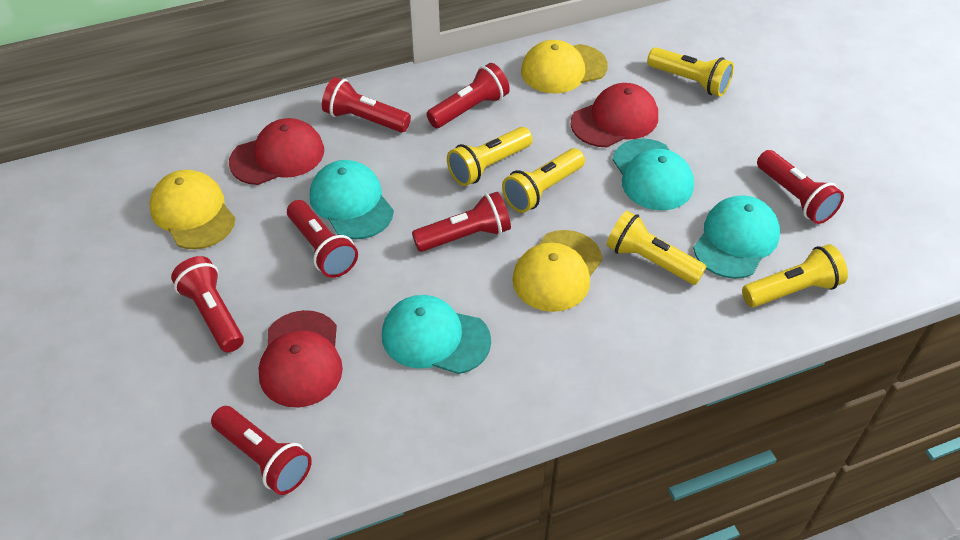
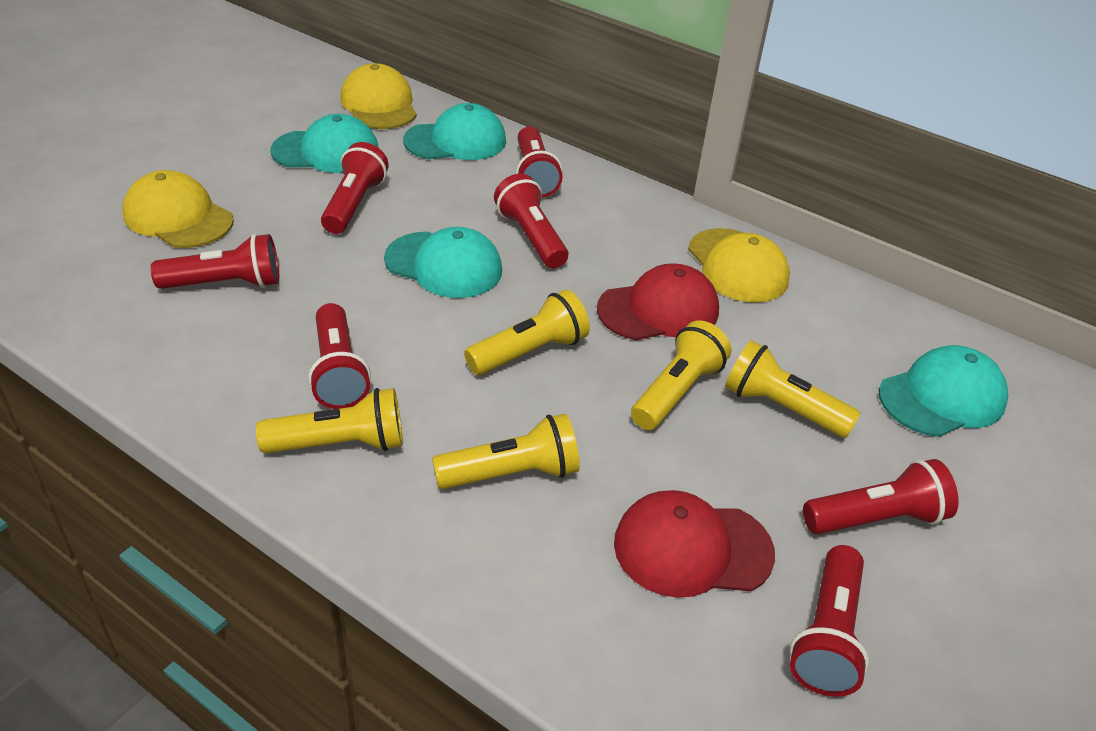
red cap: 3 -> 2

